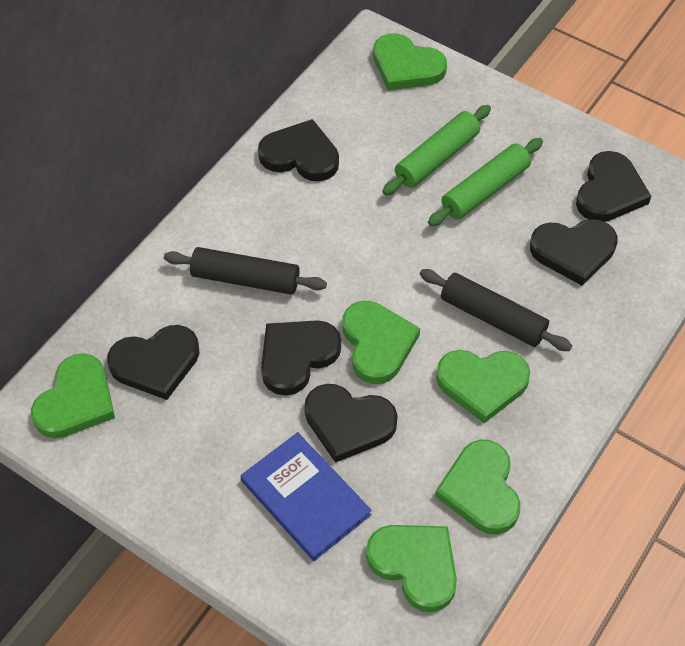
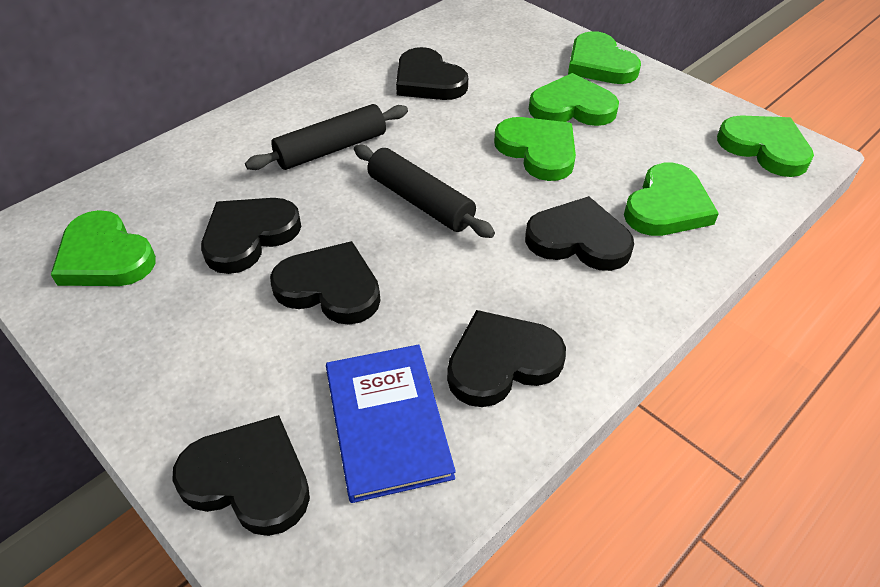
green rolling pin: 2 -> 0

